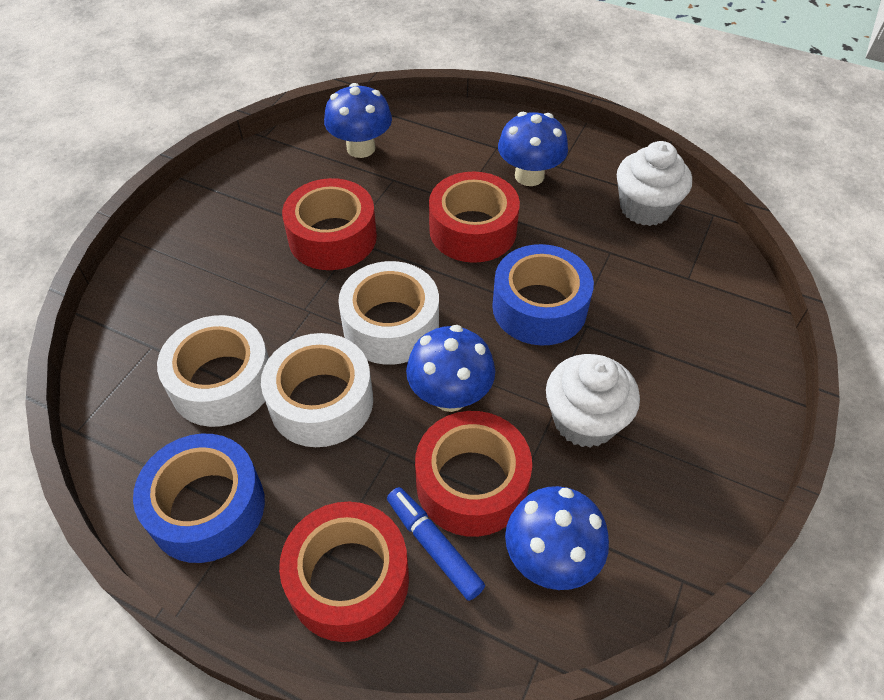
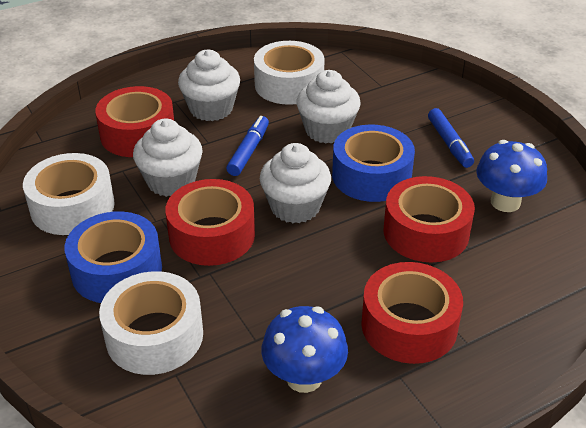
blue marker: 1 -> 2
blue mushroom: 4 -> 2
white cupcake: 2 -> 4

